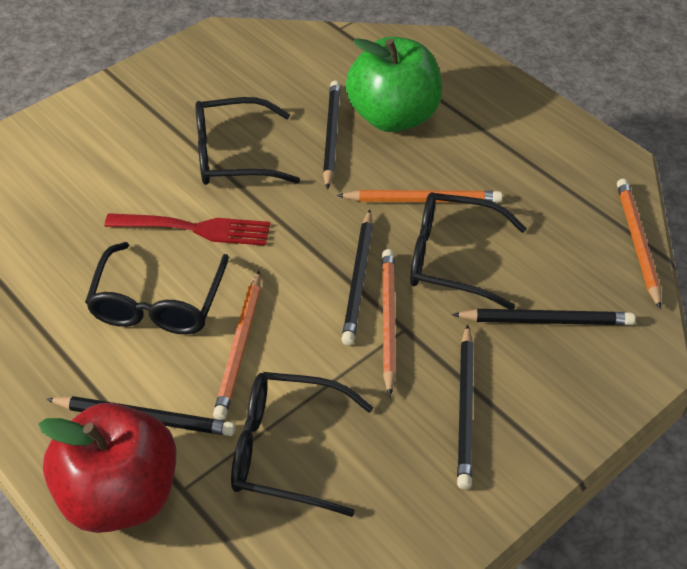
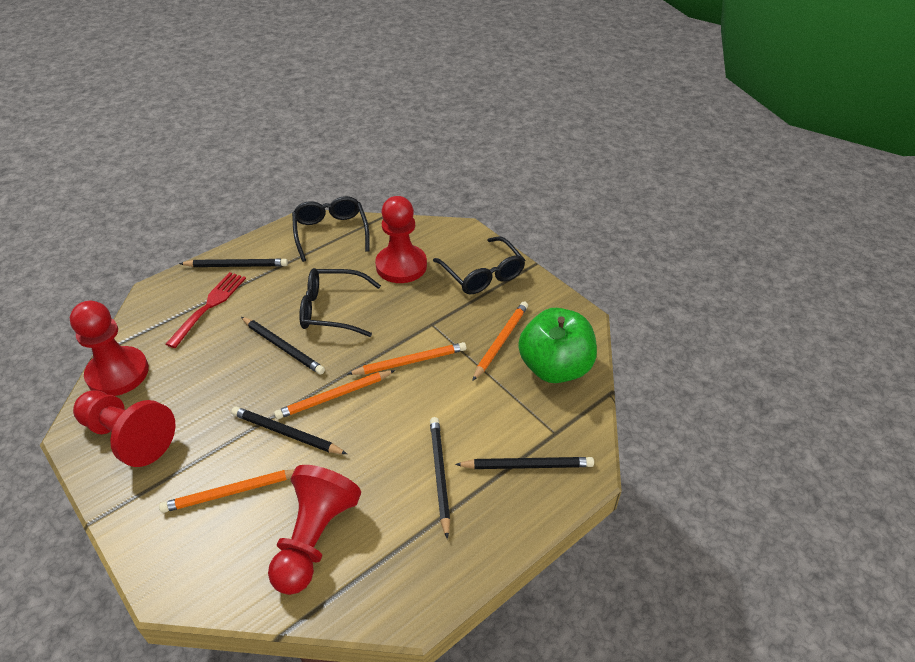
black glasses: 4 -> 3
red apple: 1 -> 0
red pawn: 0 -> 4

